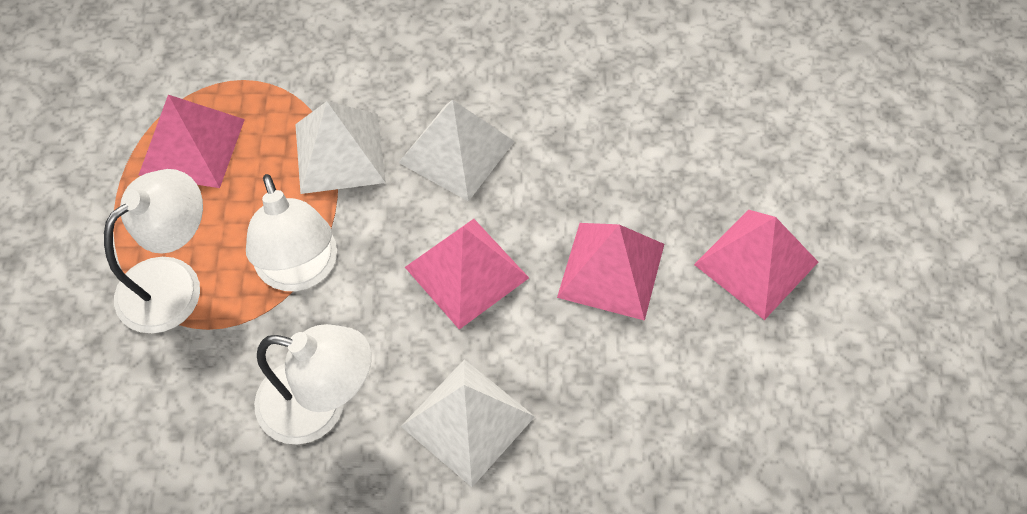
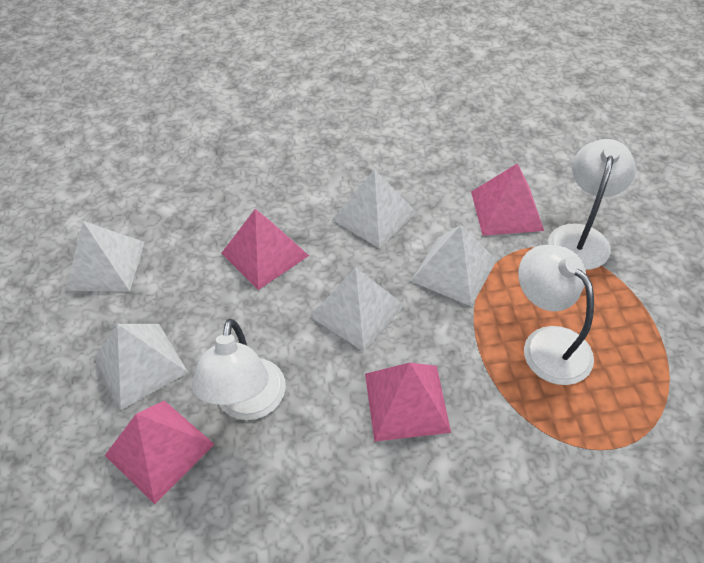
white pyramid: 3 -> 5

